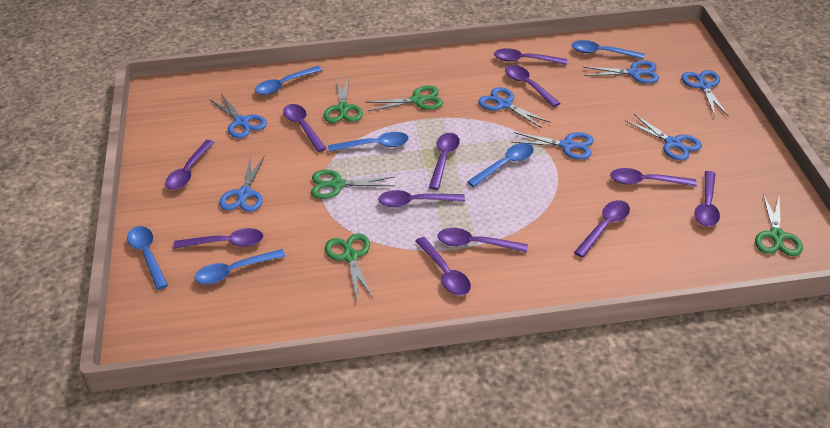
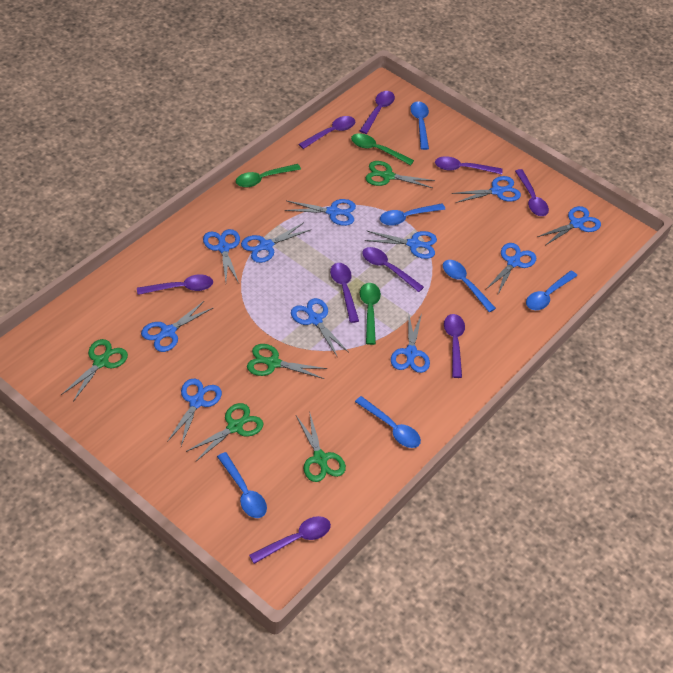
blue scissors: 7 -> 11
green spoon: 0 -> 3
purple spoon: 12 -> 9

